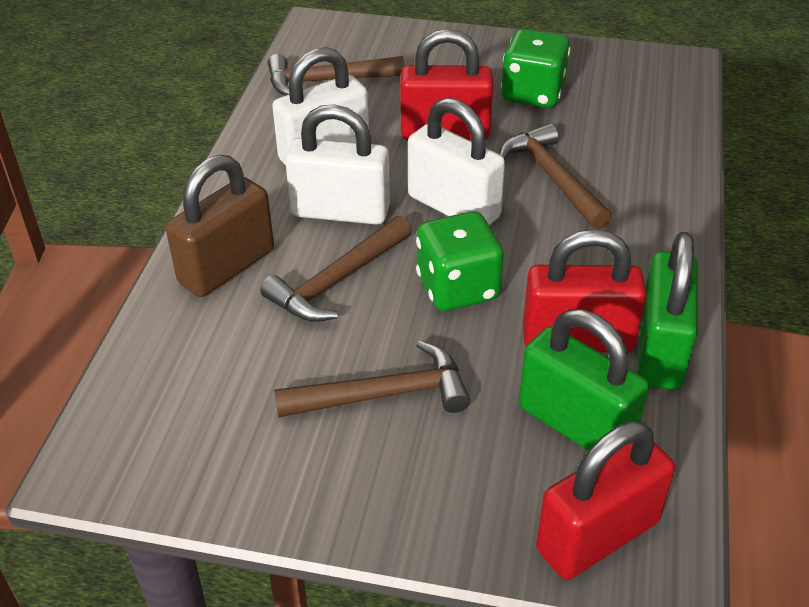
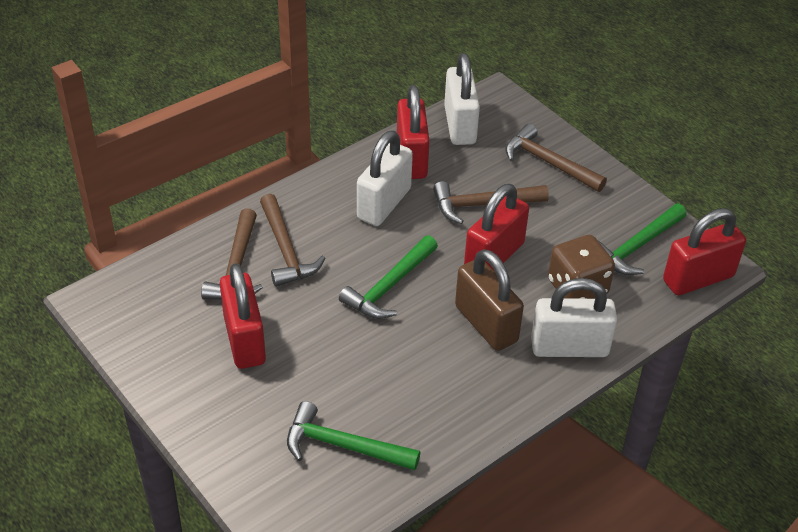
brown dice: 0 -> 1
green dice: 2 -> 0
green hammer: 0 -> 3
green padlock: 2 -> 0
red padlock: 3 -> 4

